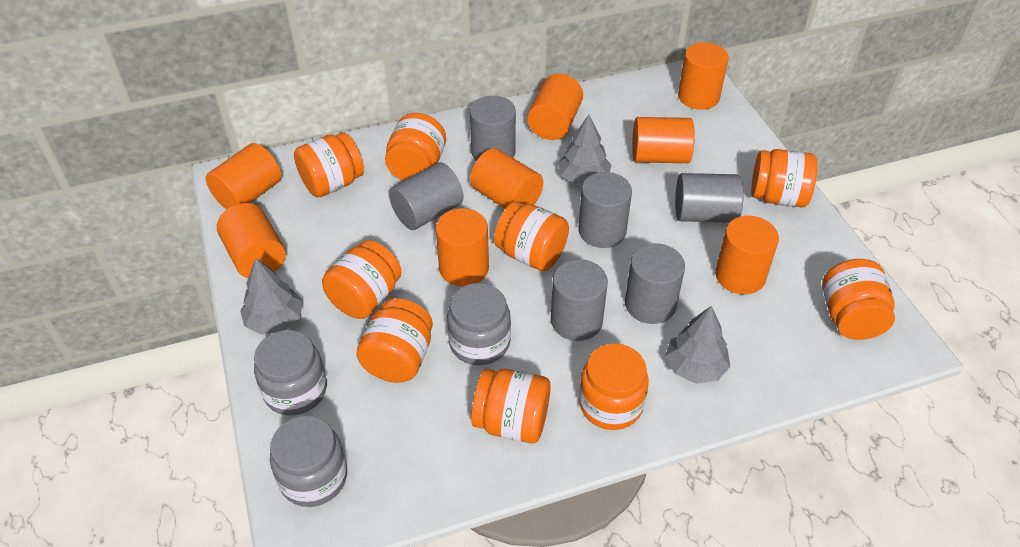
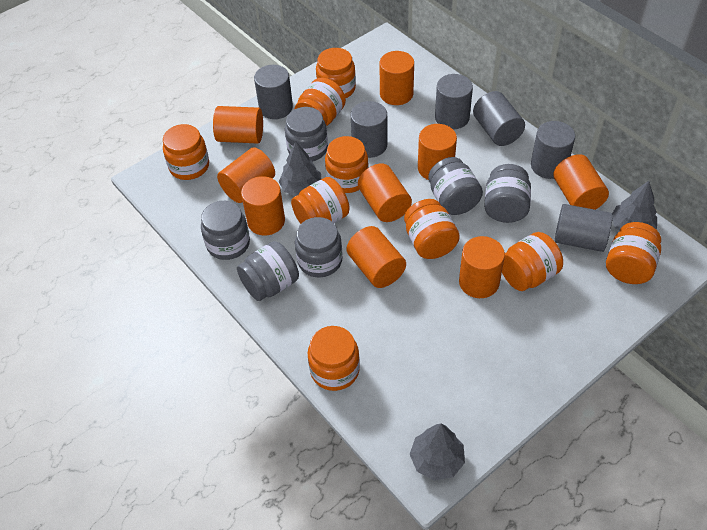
grey jar: 3 -> 6
orange cylinder: 8 -> 9

